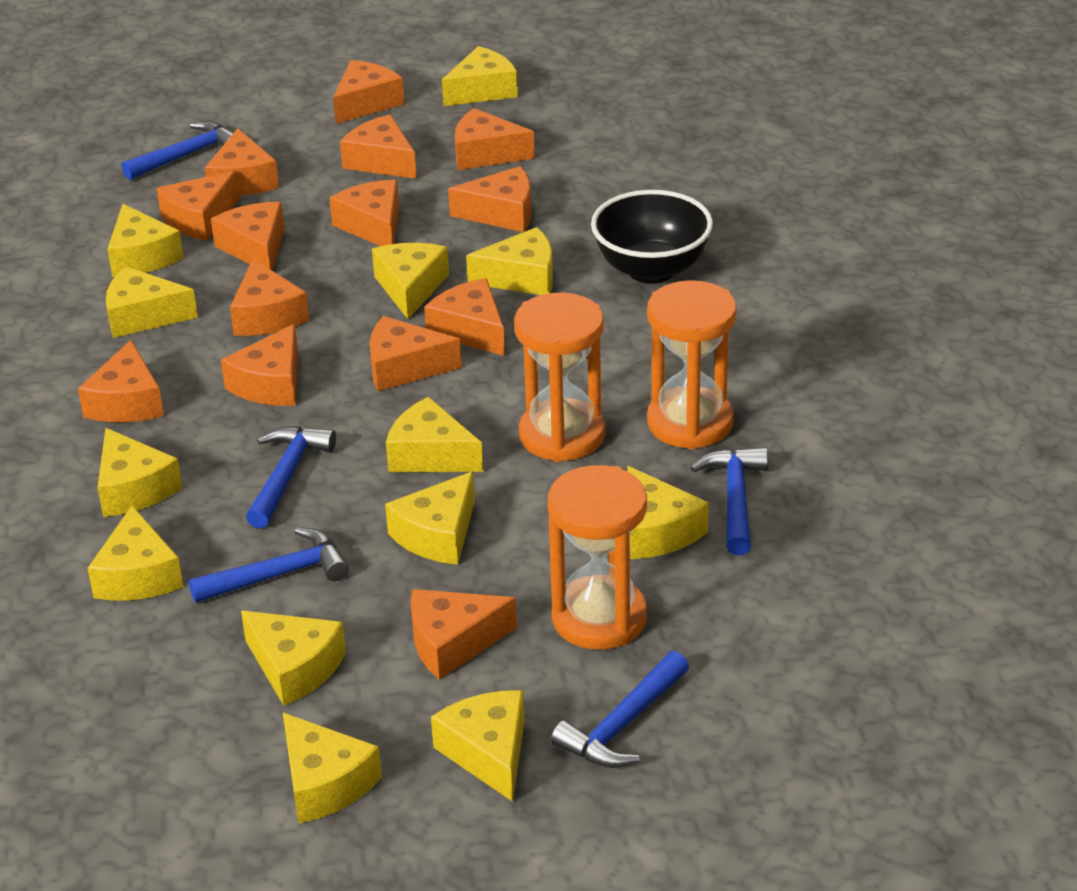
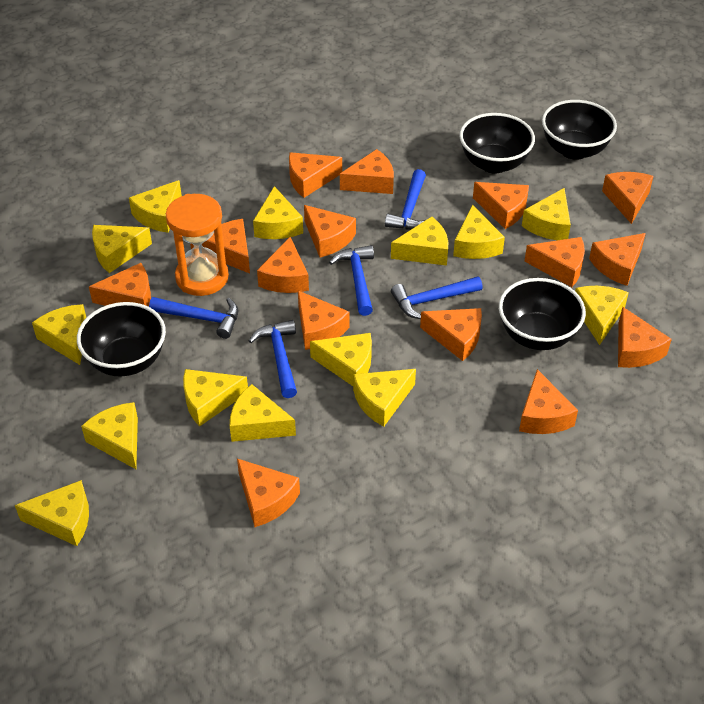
black bowl: 1 -> 4
orange cheese: 14 -> 15
orange hourglass: 3 -> 1
yellow cheese: 13 -> 14

